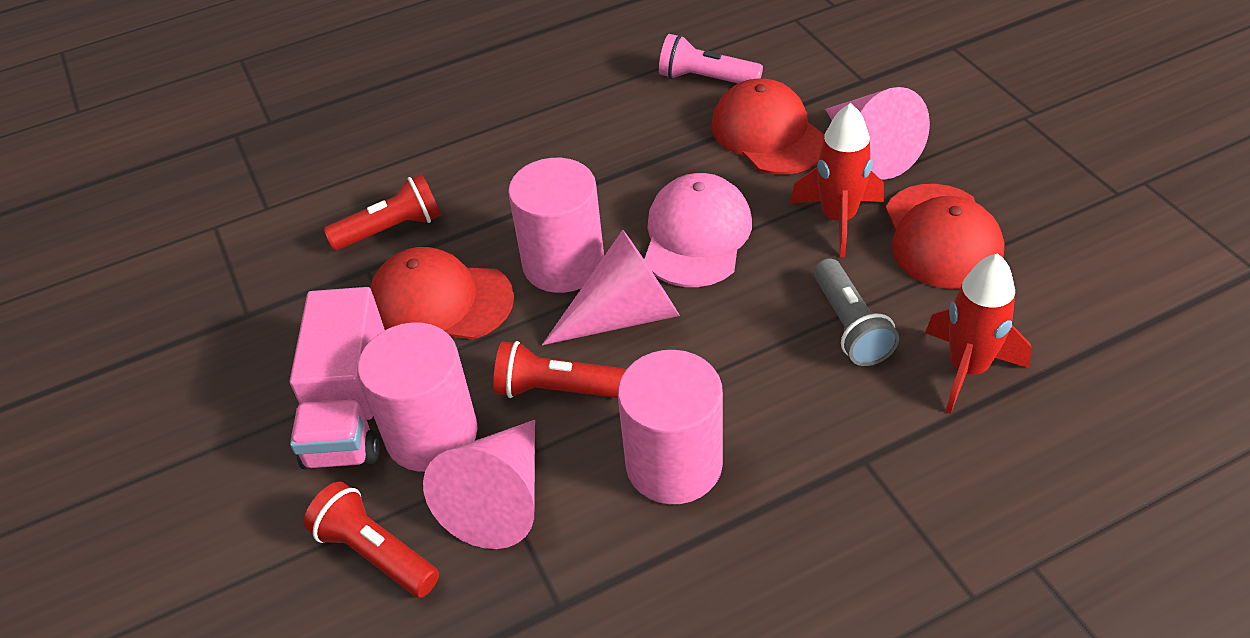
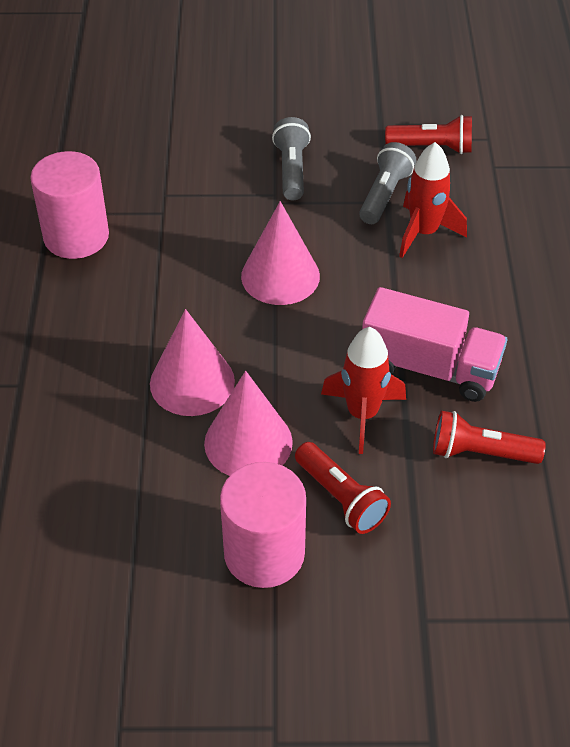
grey flashlight: 1 -> 2
pink cap: 1 -> 0
pink cylinder: 3 -> 2
pink flashlight: 1 -> 0
red cap: 3 -> 0

